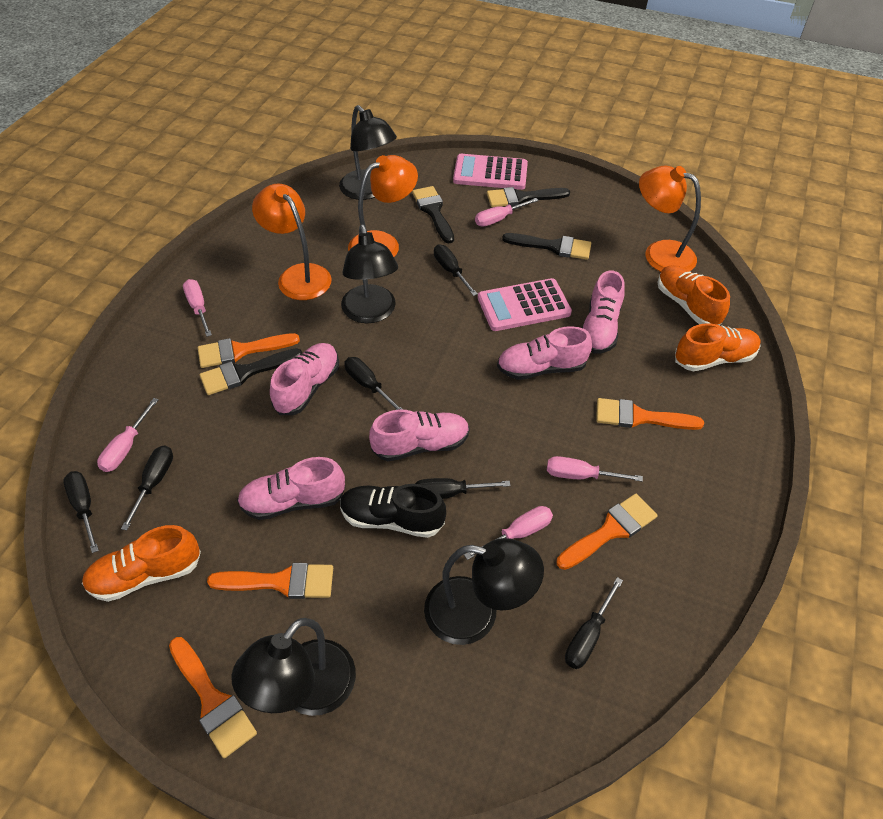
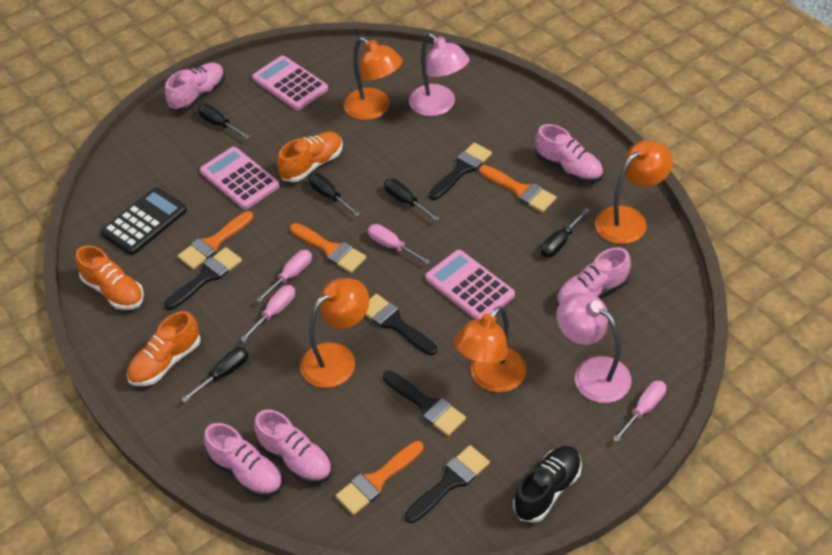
black brush: 4 -> 5
black calculator: 0 -> 1
black lamp: 4 -> 0
black screwdriver: 6 -> 5
orange brush: 5 -> 4
orange lamp: 3 -> 4
pink calculator: 2 -> 3
pink lamp: 0 -> 2
pink screwdriver: 5 -> 4

